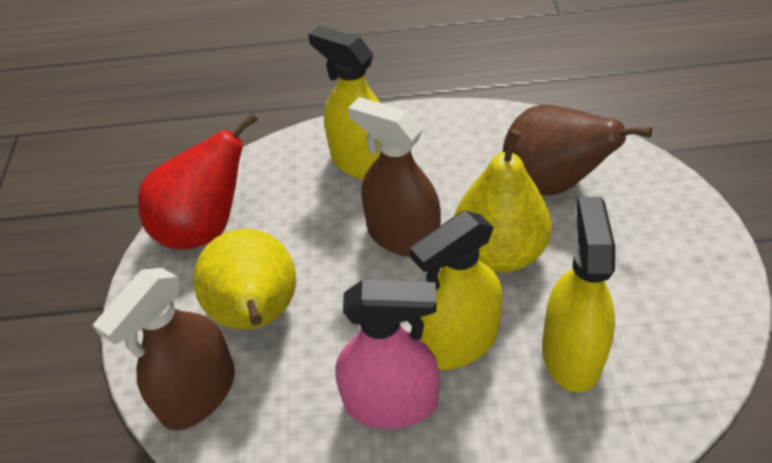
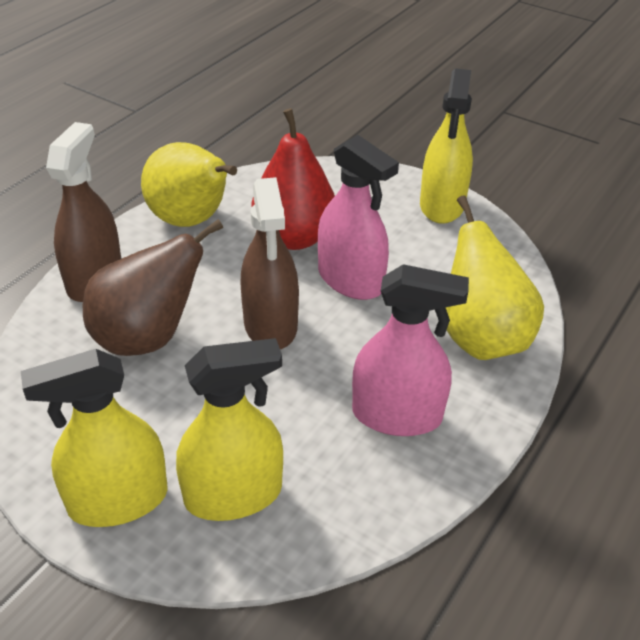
pink spray bottle: 1 -> 2

